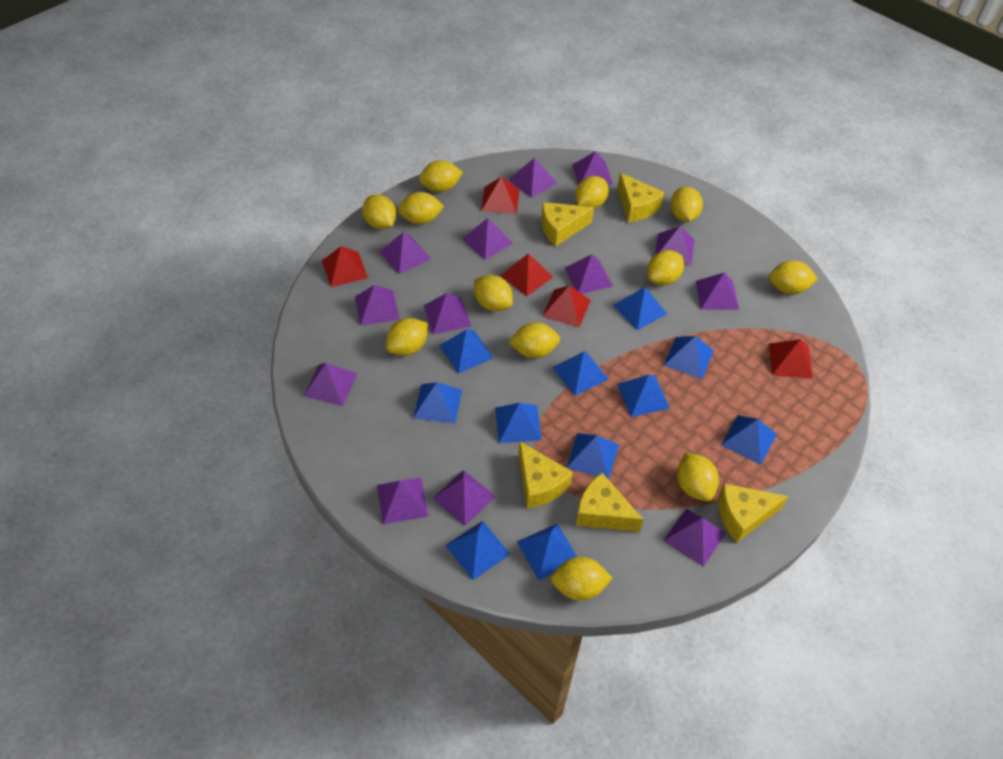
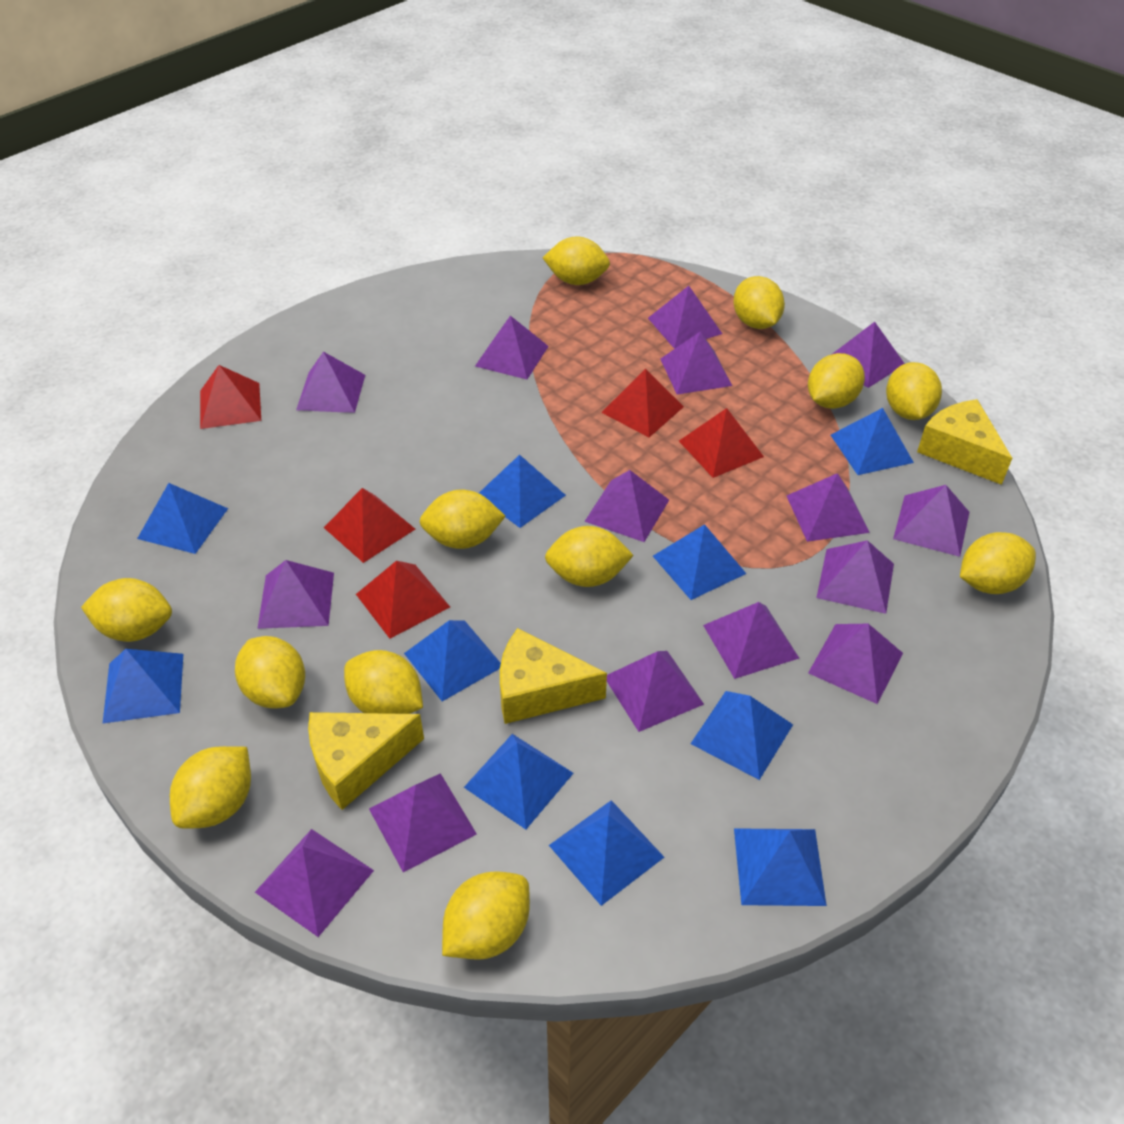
blue pyramid: 11 -> 10
purple pyramid: 13 -> 15
yellow cheese: 5 -> 3

